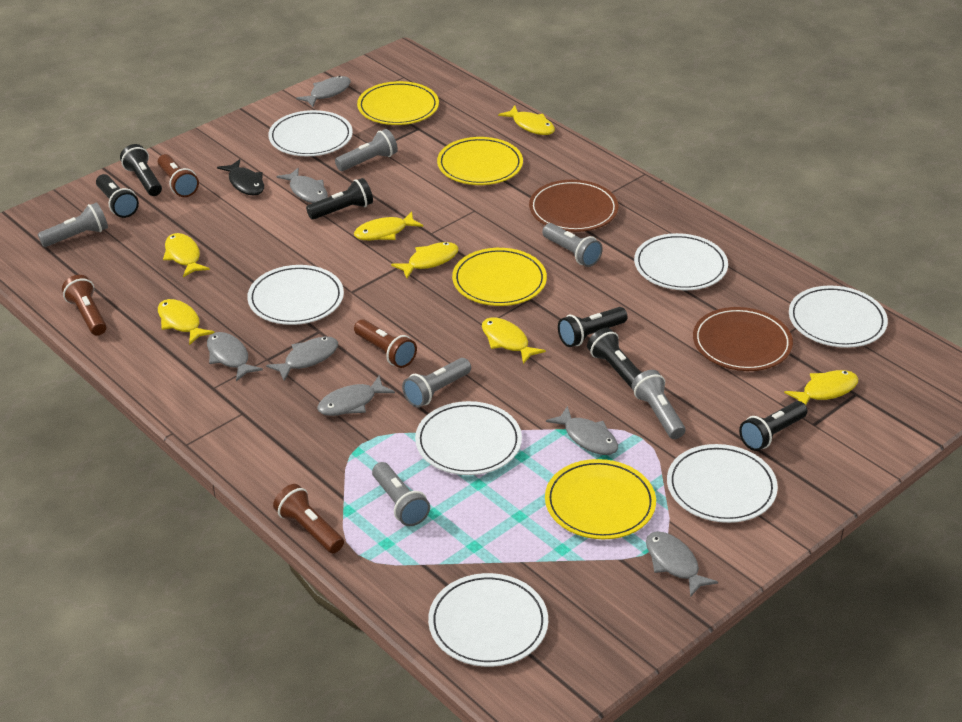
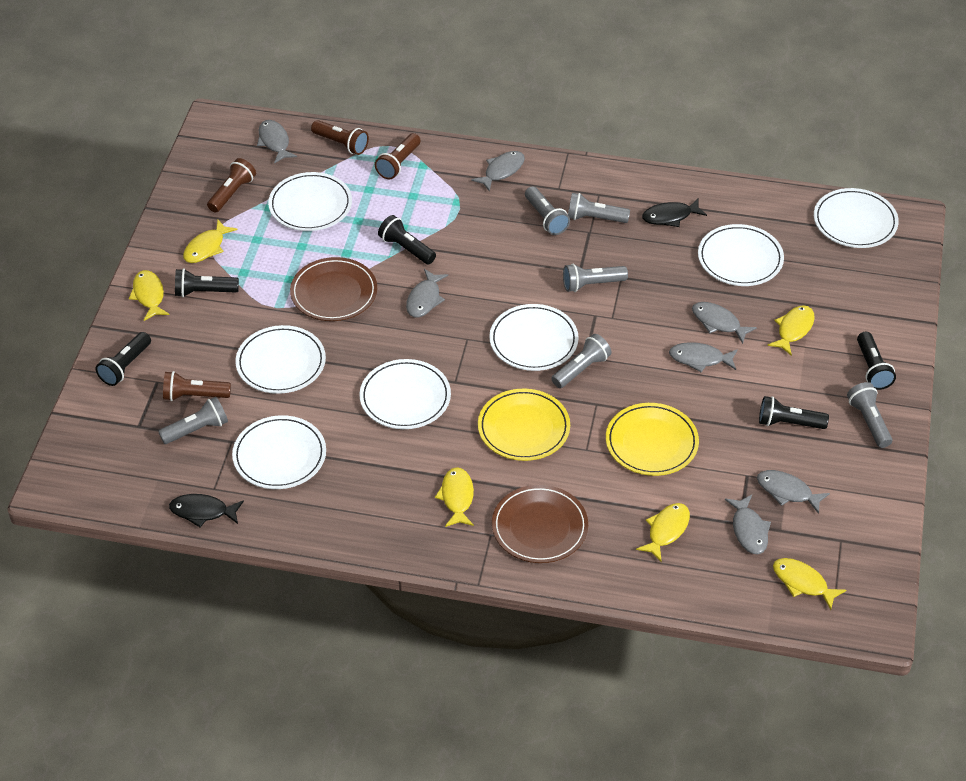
black fish: 1 -> 2
black flashlight: 6 -> 5
yellow fish: 7 -> 6
yellow plate: 4 -> 2

